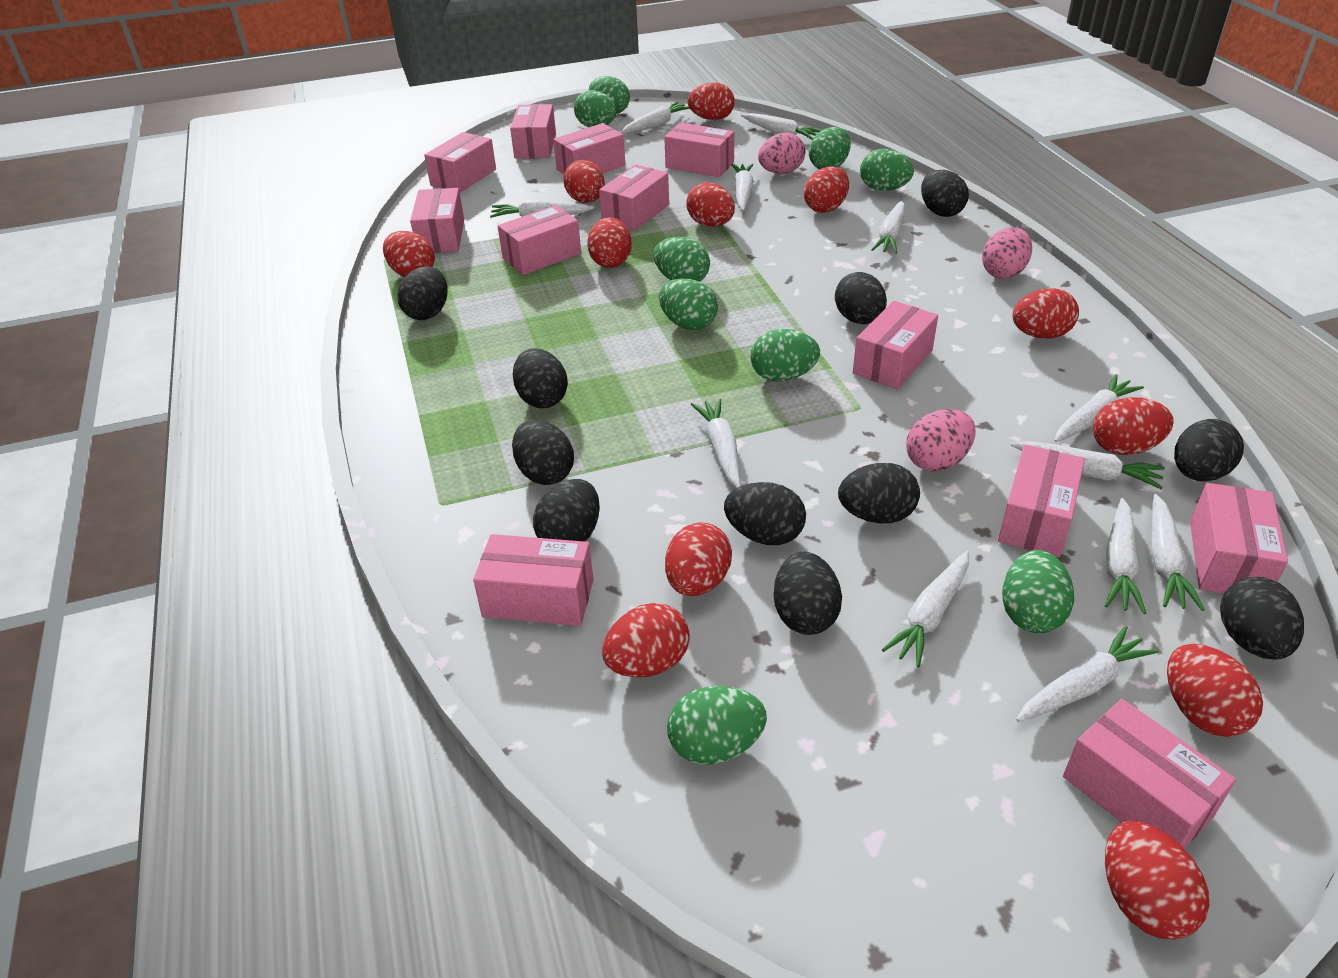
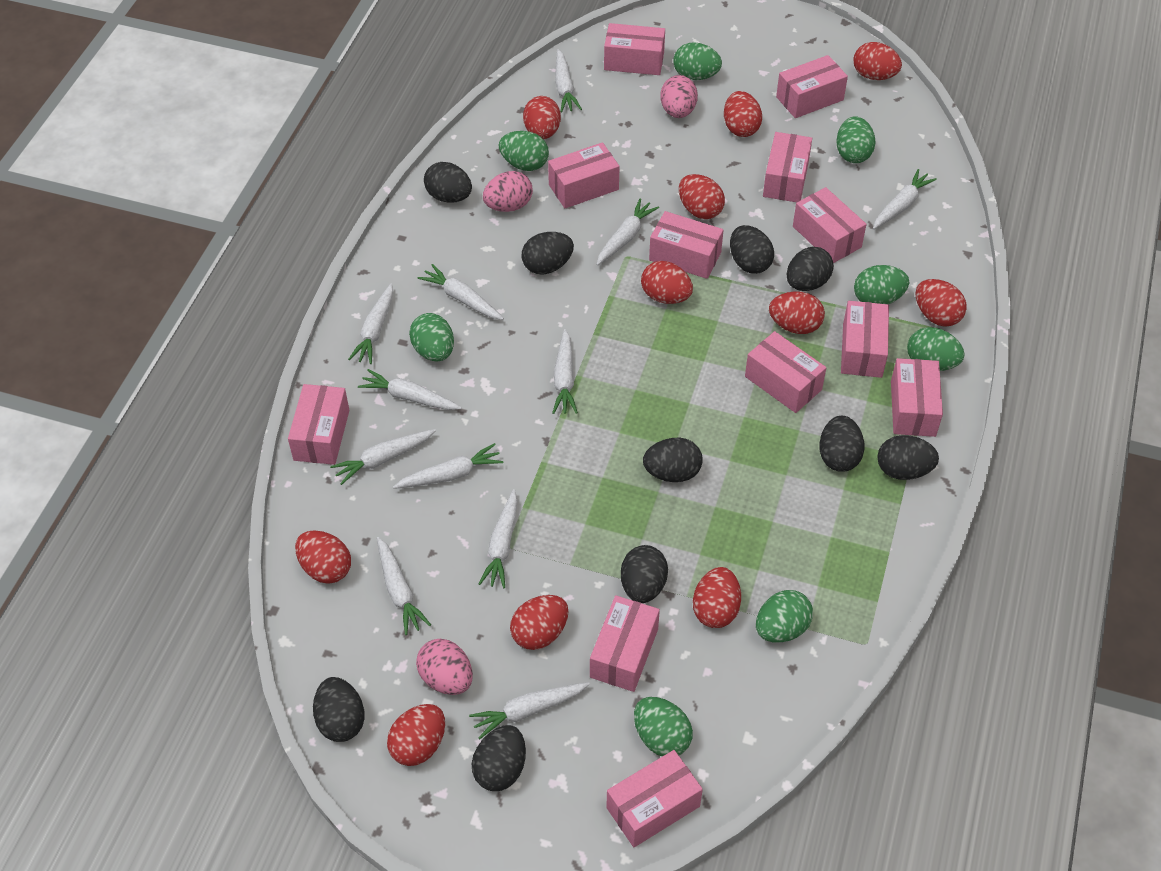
black egg: 11 -> 10
green egg: 9 -> 8
red egg: 12 -> 11

